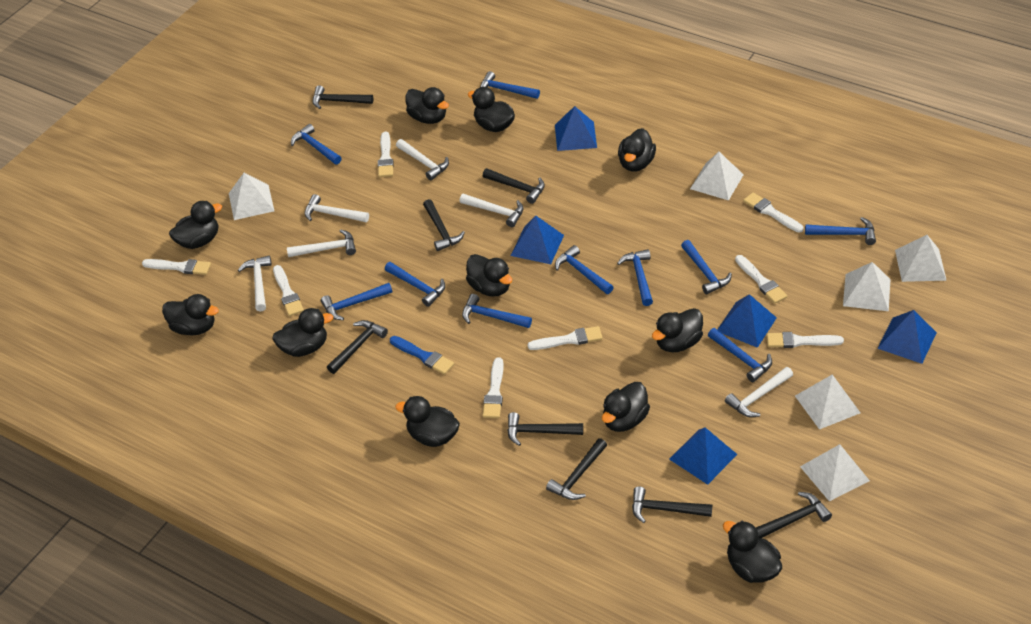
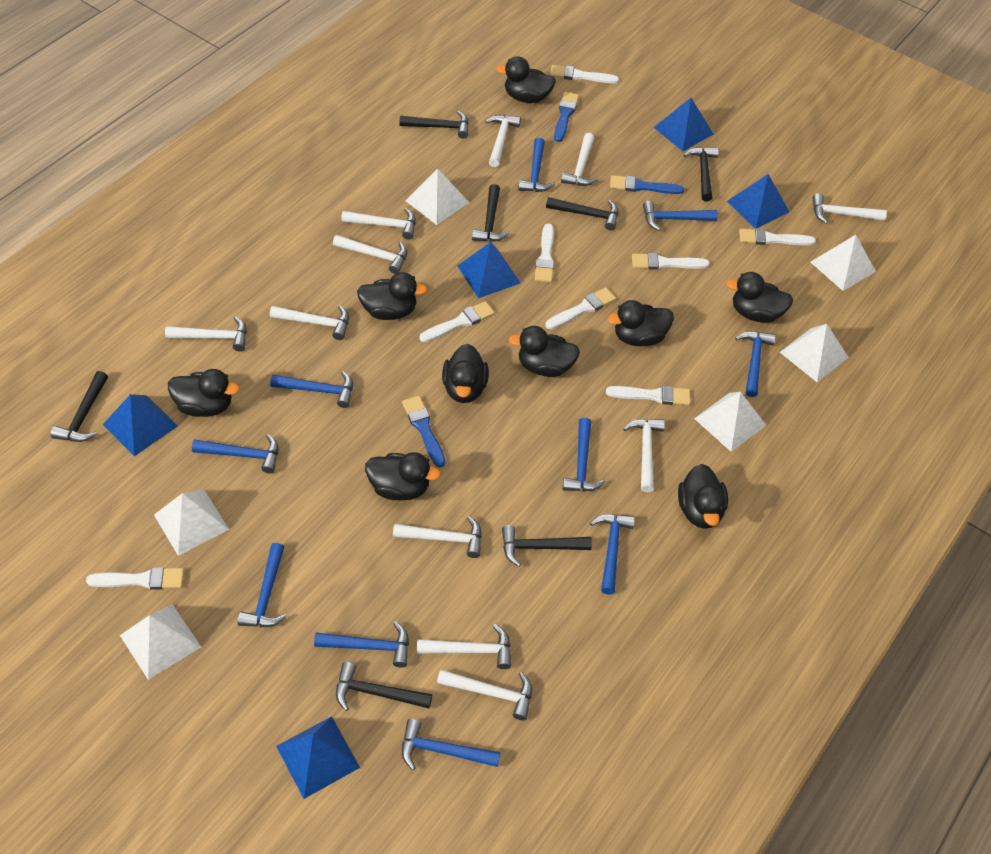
black duck: 11 -> 9
black hammer: 8 -> 7
blue brush: 1 -> 3
white hammer: 6 -> 11

